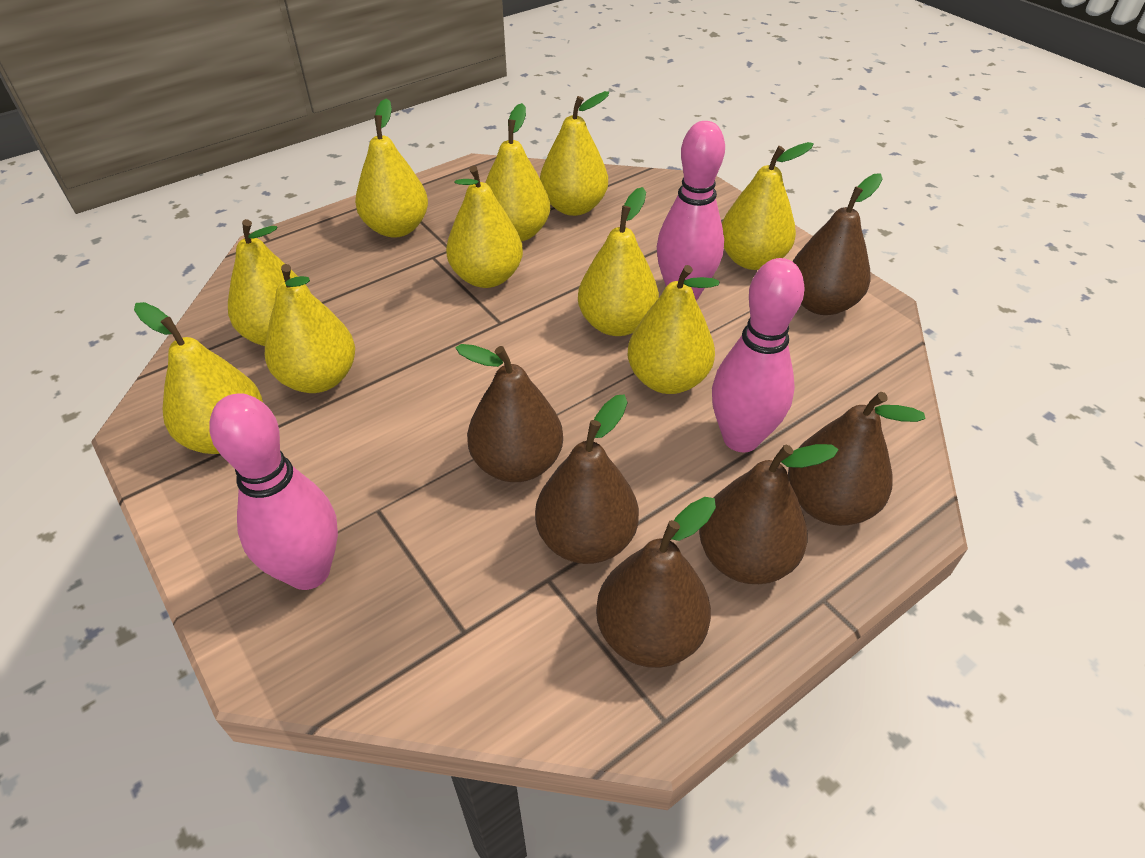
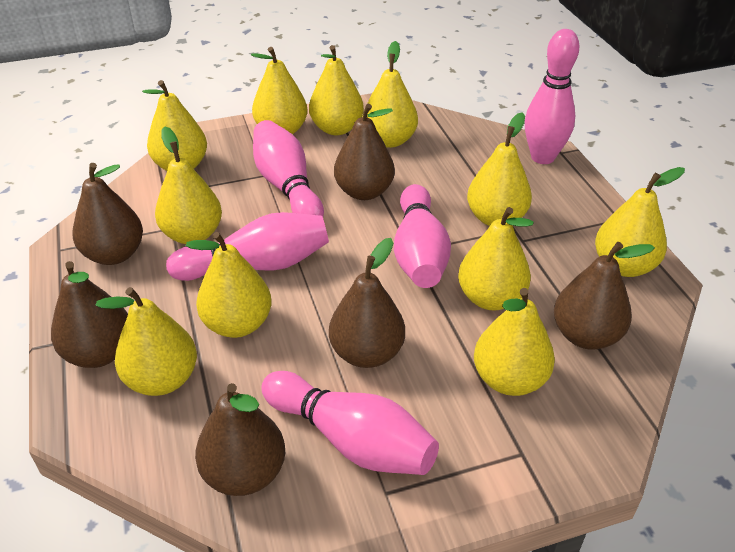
pink bowling pin: 3 -> 5
yellow pear: 10 -> 11

